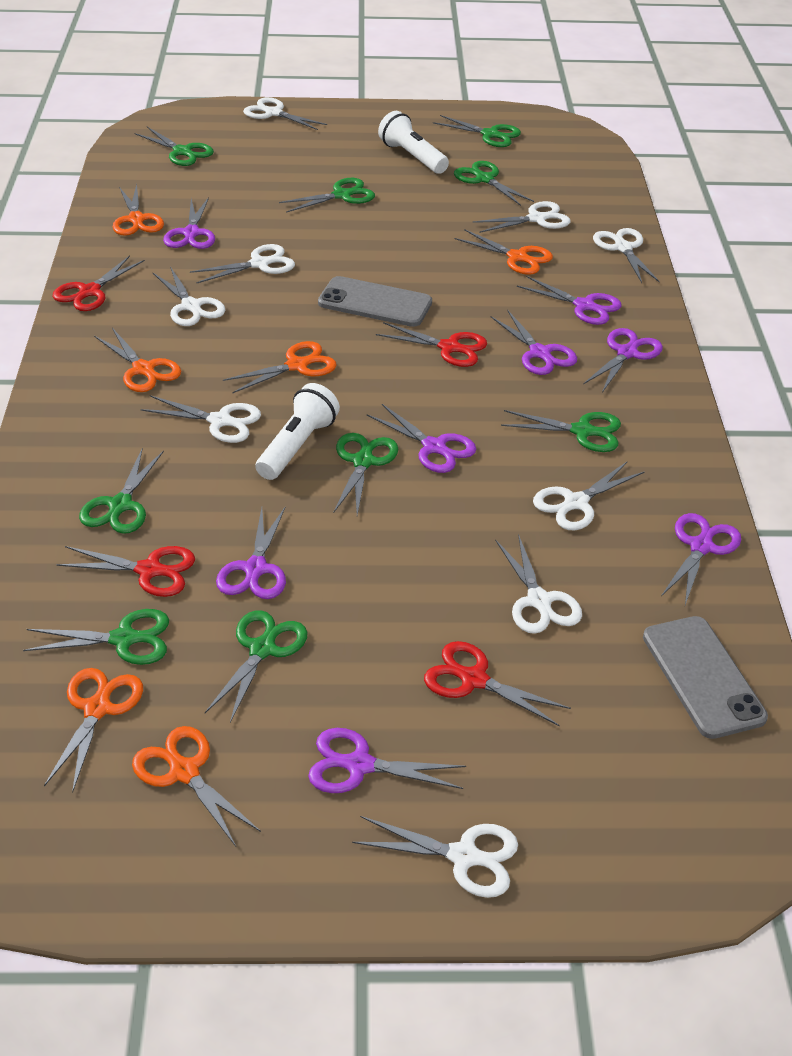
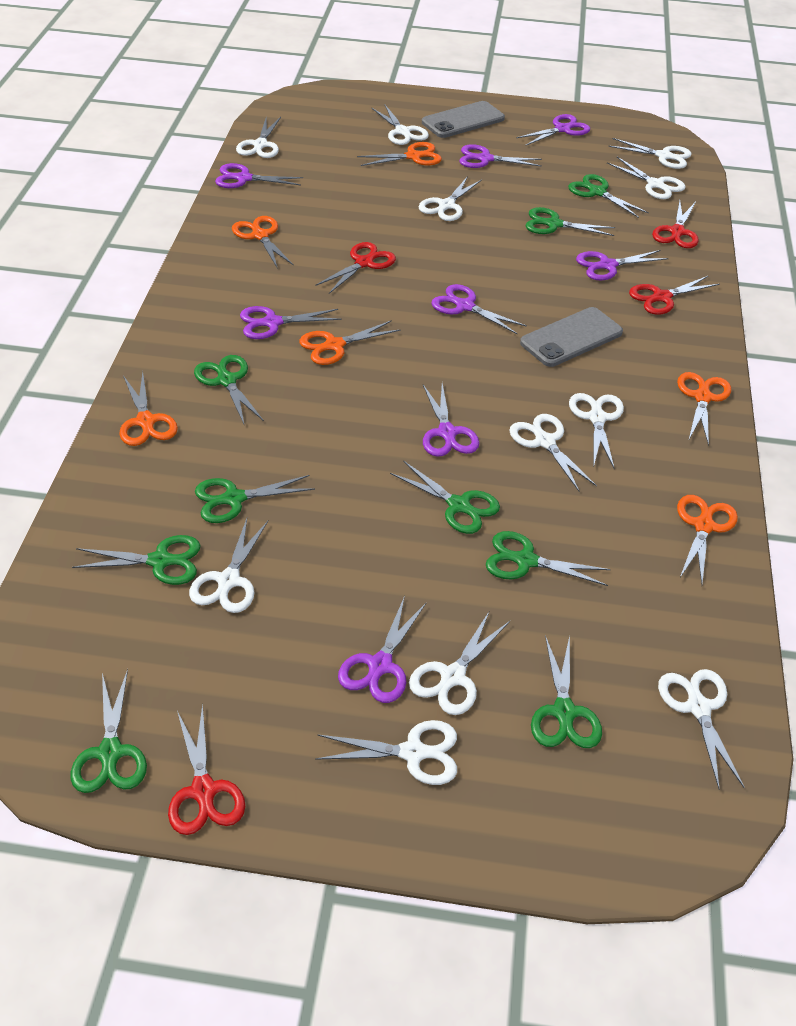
white flashlight: 2 -> 0
white scissors: 9 -> 11

